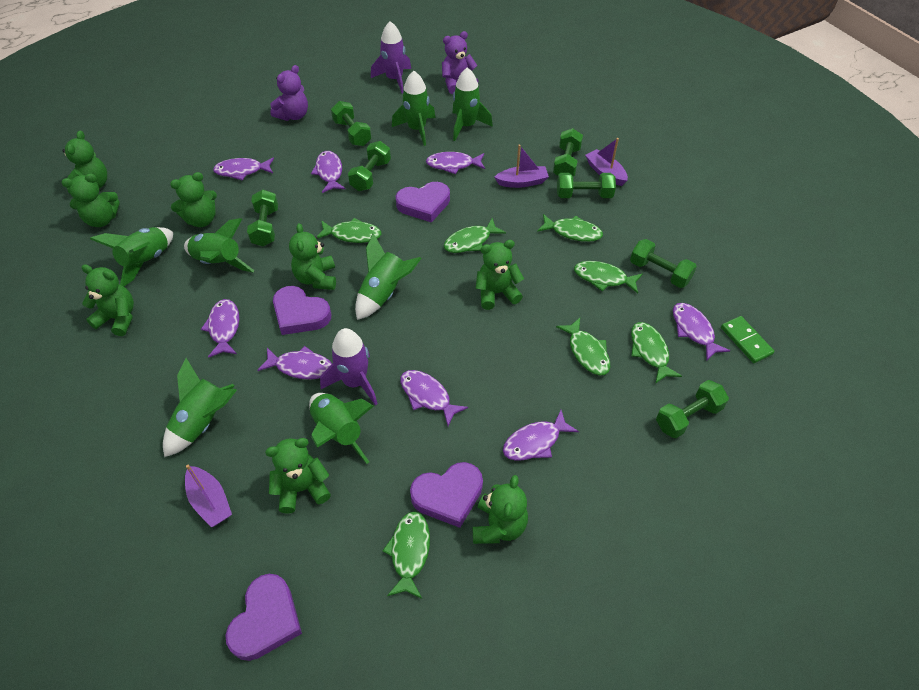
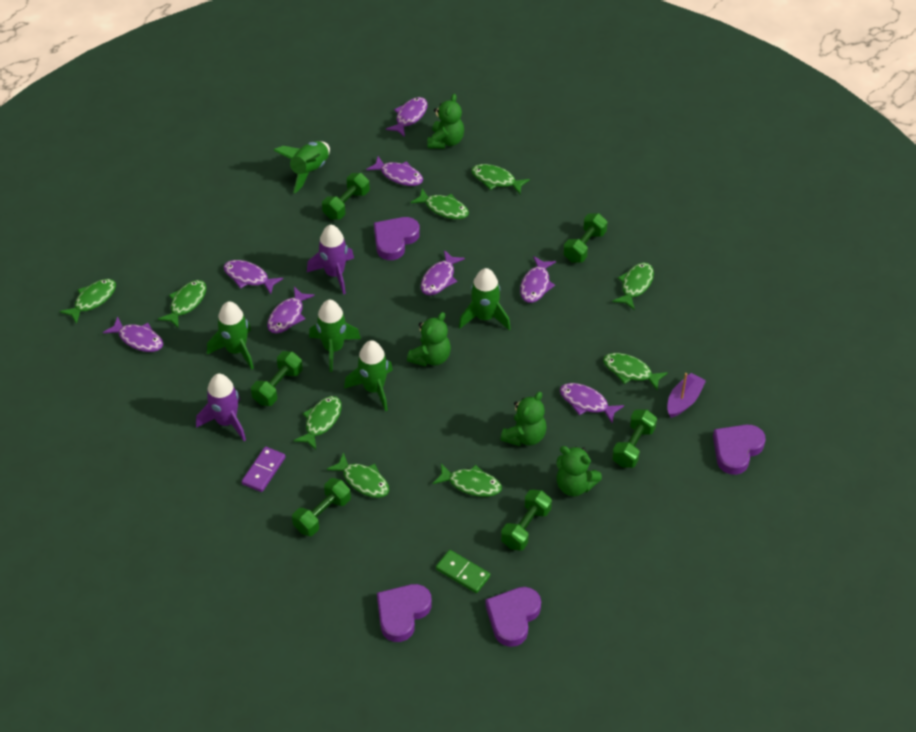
green dumbbell: 7 -> 6
green fish: 7 -> 9
green rocket: 7 -> 5
green teddy bear: 8 -> 4
purple boat: 3 -> 1
purple domino: 0 -> 1
purple teddy bear: 2 -> 0

